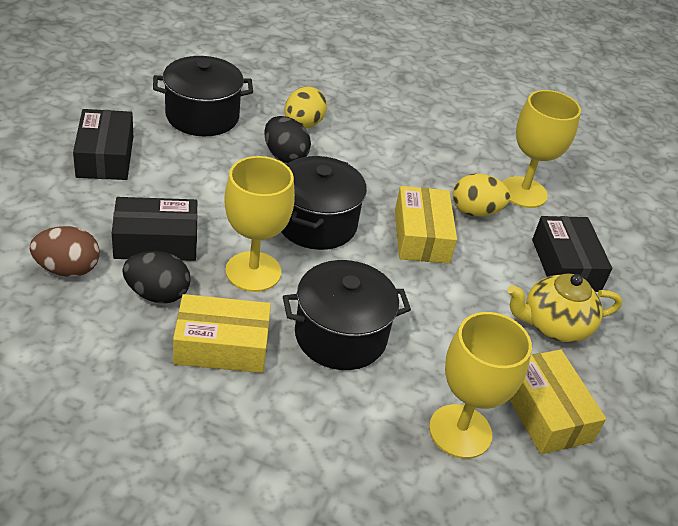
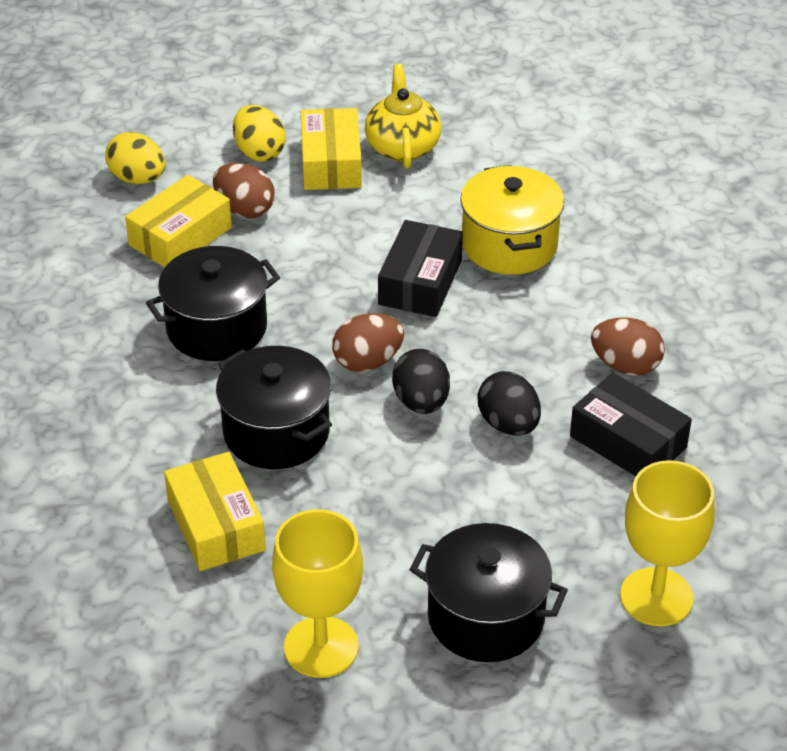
black box: 3 -> 2
brown egg: 1 -> 3
yellow goblet: 3 -> 2
yellow pot: 0 -> 1

